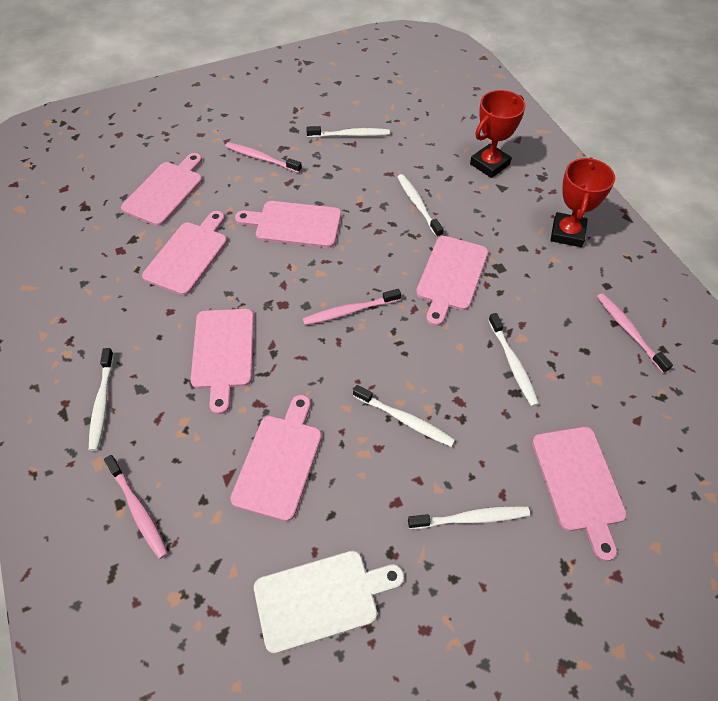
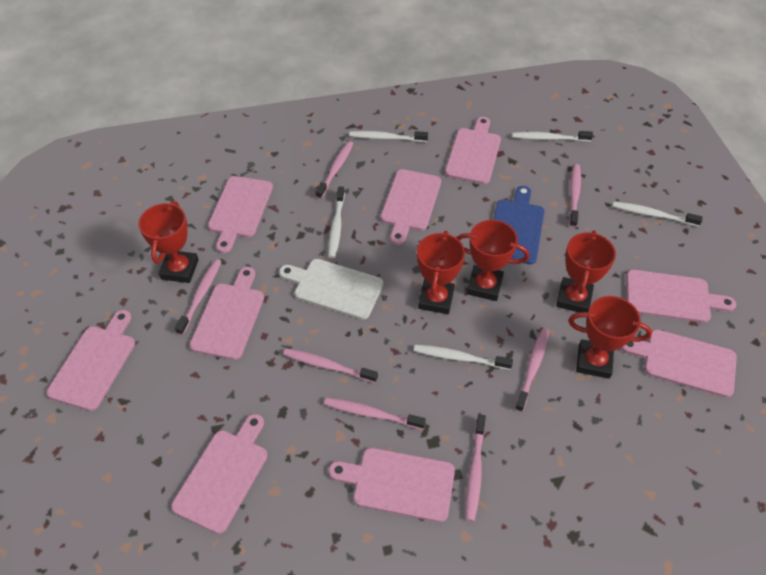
blue cutting board: 0 -> 1
pink cutting board: 7 -> 9
pink toothbrush: 4 -> 7
red trophy: 2 -> 5
white toothbrush: 6 -> 5

